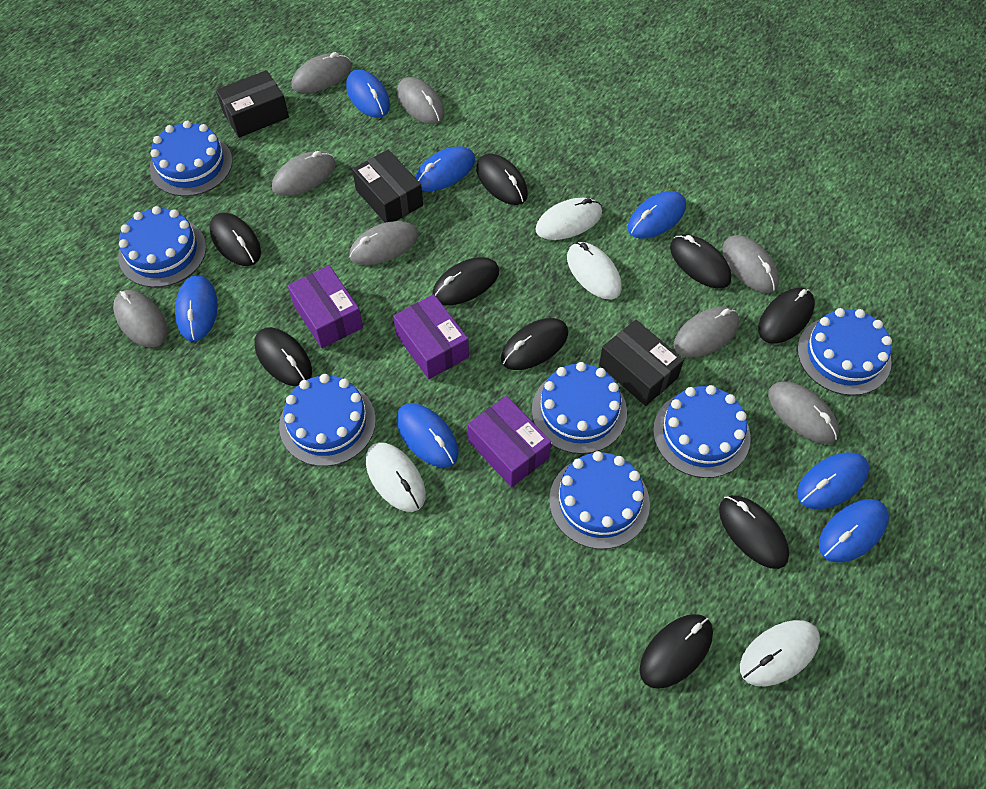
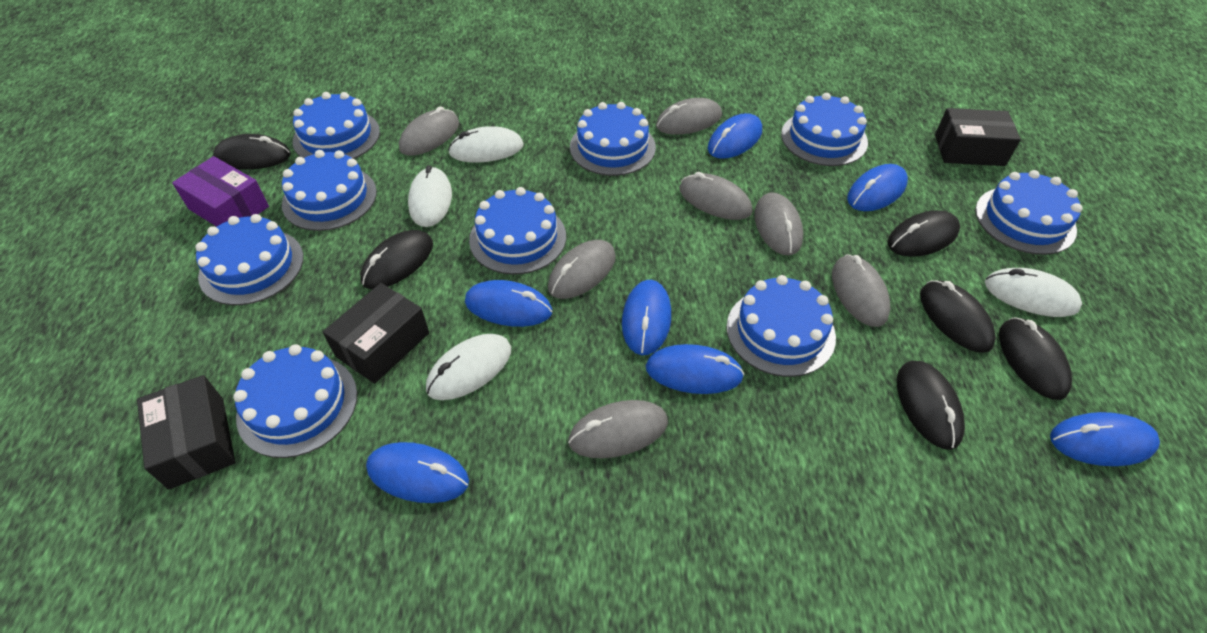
black mouse: 9 -> 6
blue cake: 7 -> 9
grey mouse: 8 -> 7
purple box: 3 -> 1

